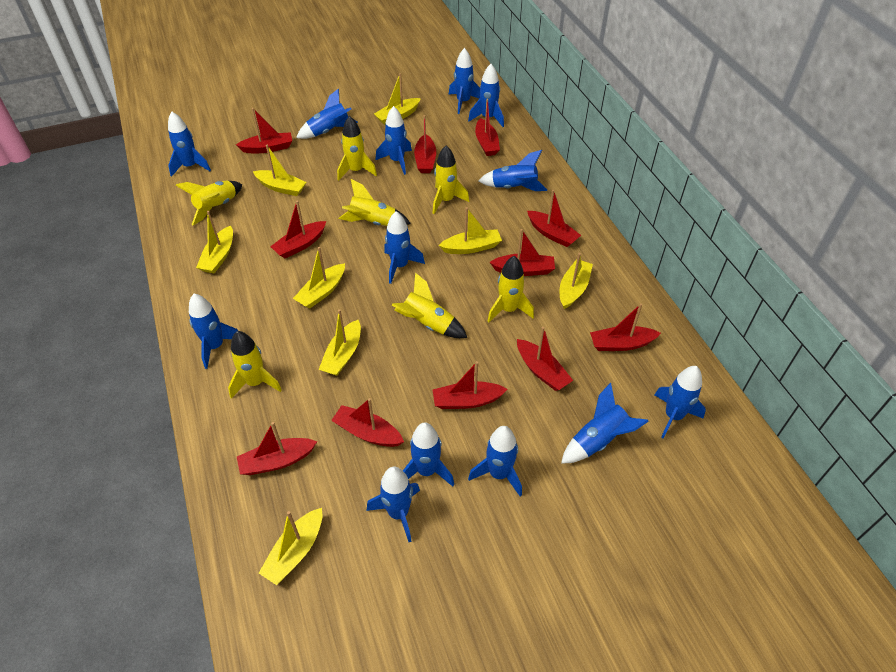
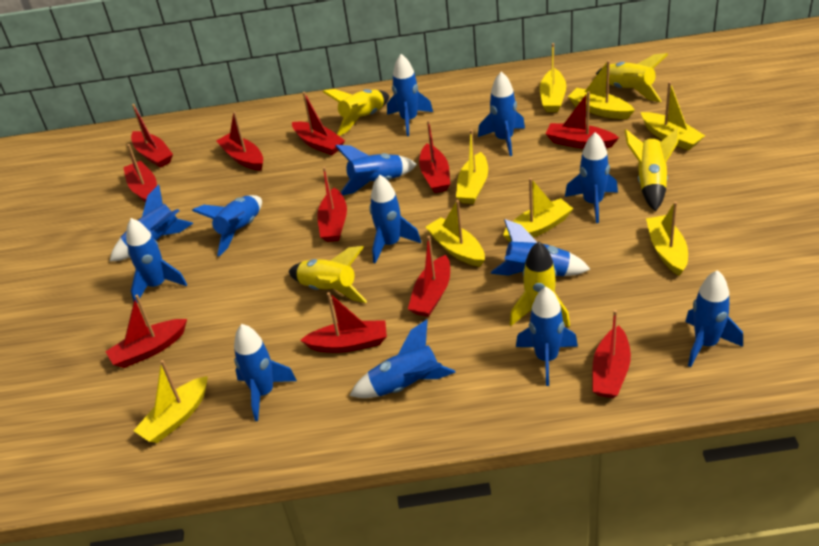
yellow rocket: 7 -> 5

